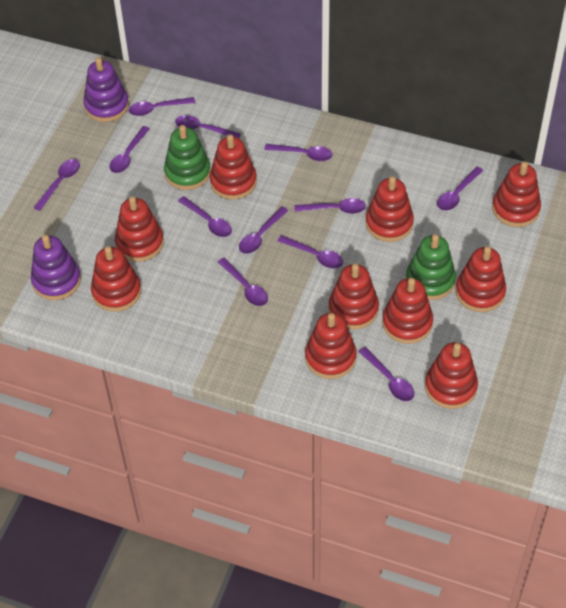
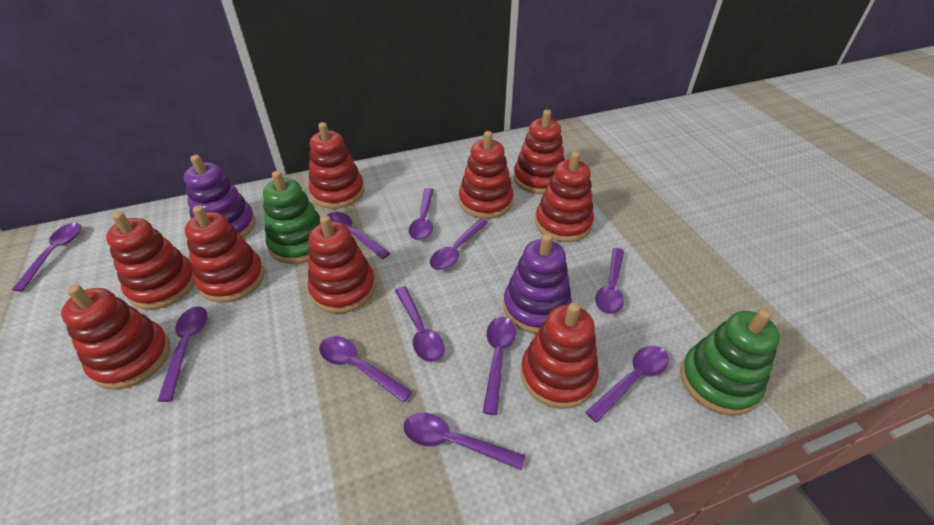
purple spoon: 12 -> 11
red stacking toy: 10 -> 9

